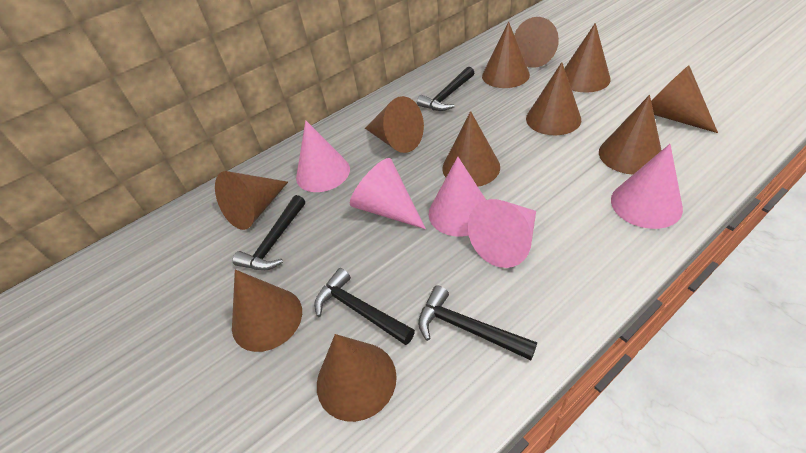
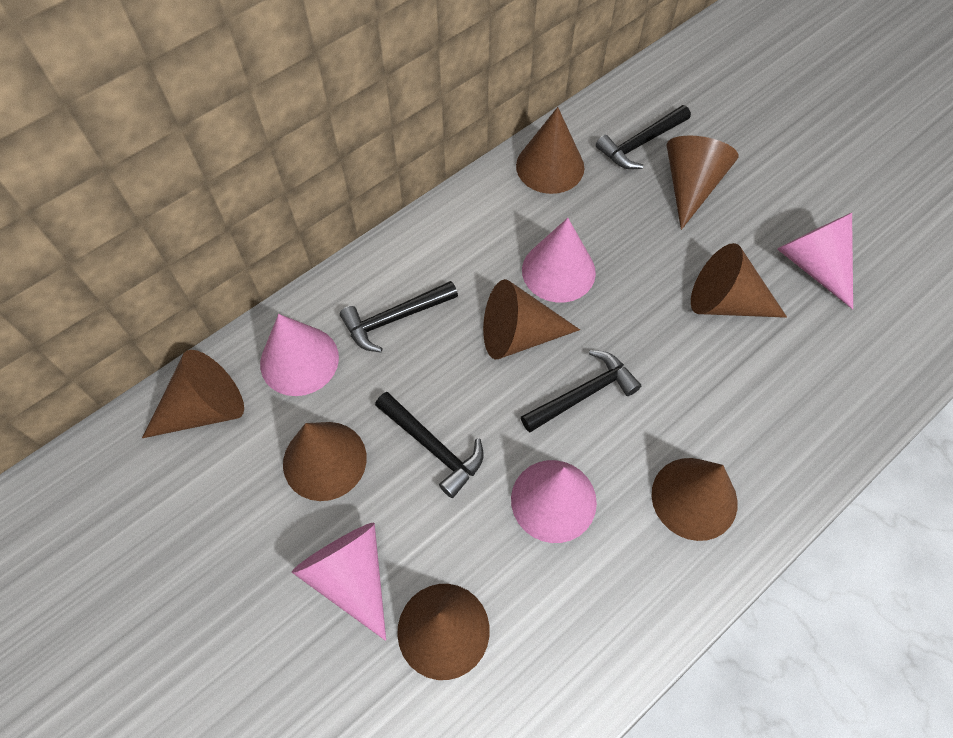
brown cone: 11 -> 8

